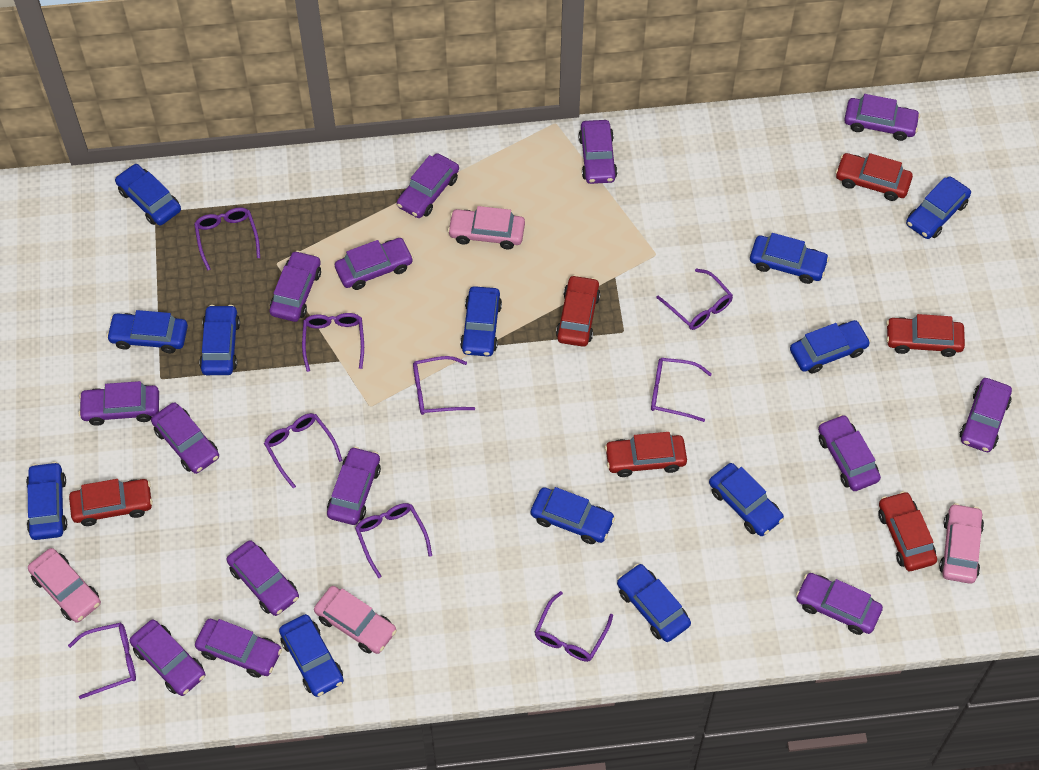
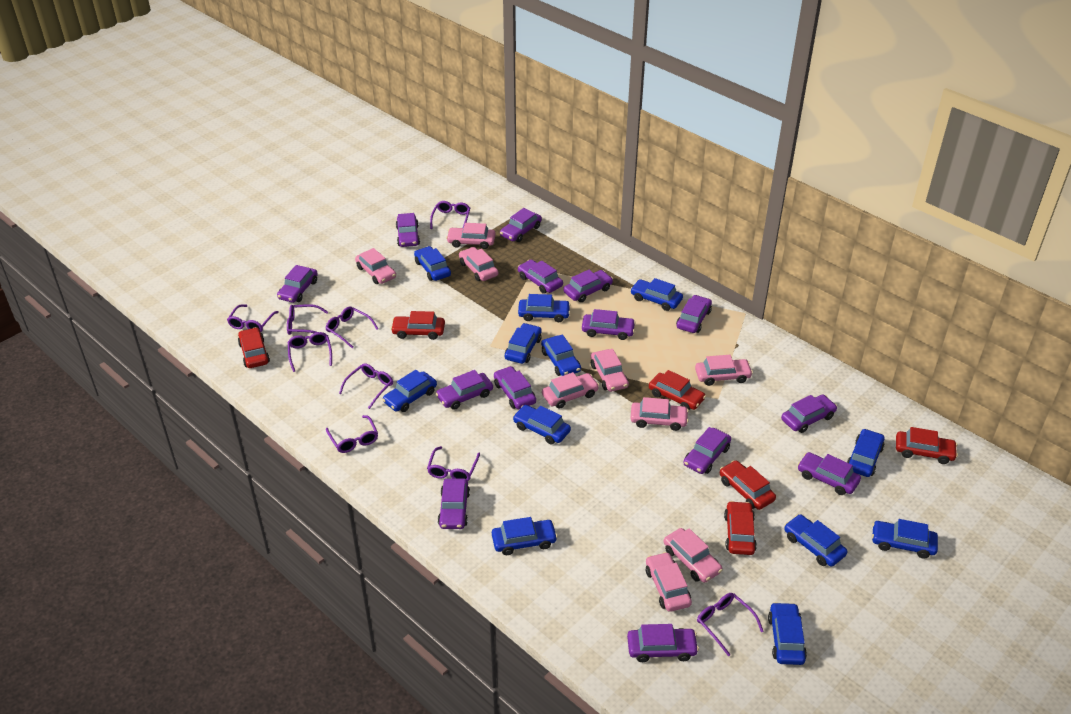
pink car: 4 -> 9

